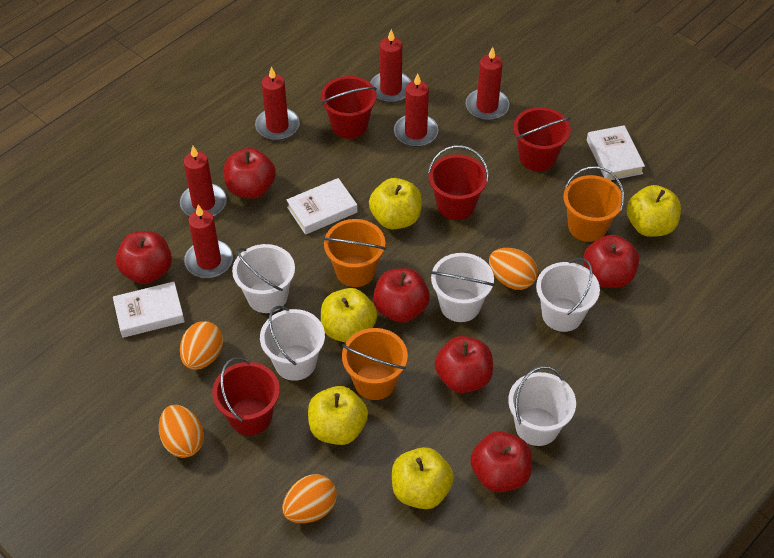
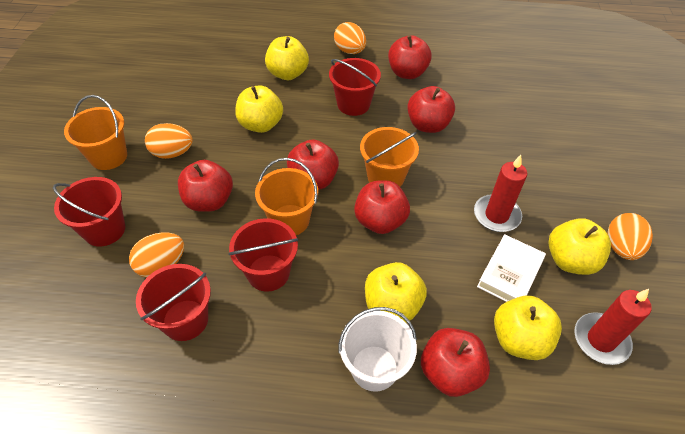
red candle: 6 -> 2
white book: 3 -> 1
white bucket: 5 -> 1

